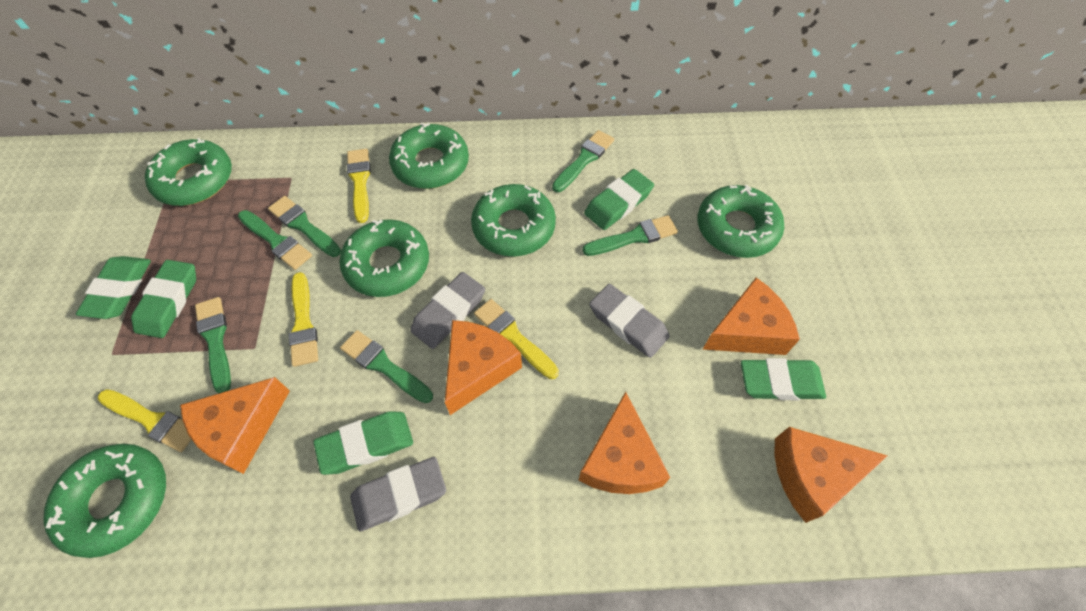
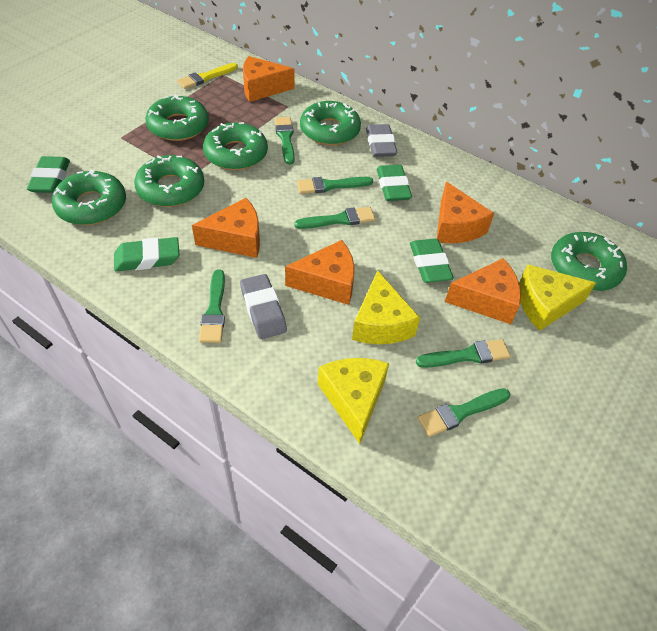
green eraser: 5 -> 4
grey eraser: 3 -> 2
yellow brush: 4 -> 1
yellow cheese: 0 -> 3

